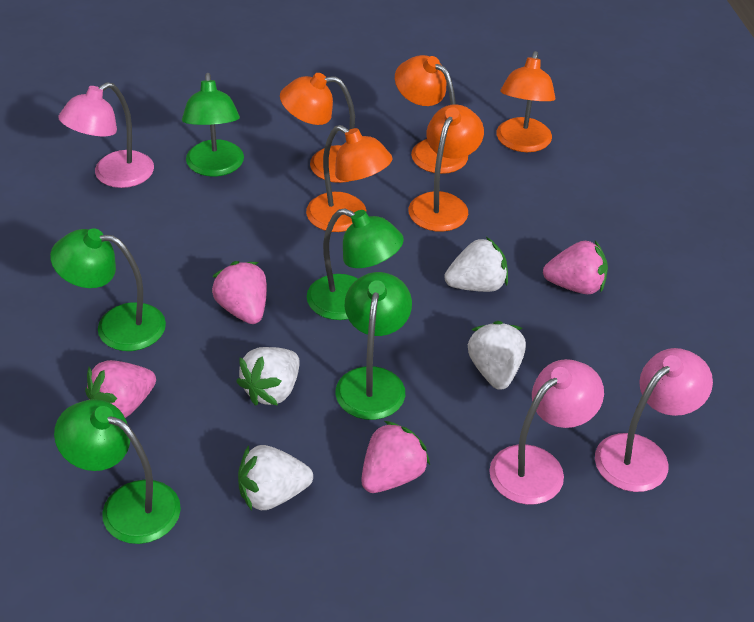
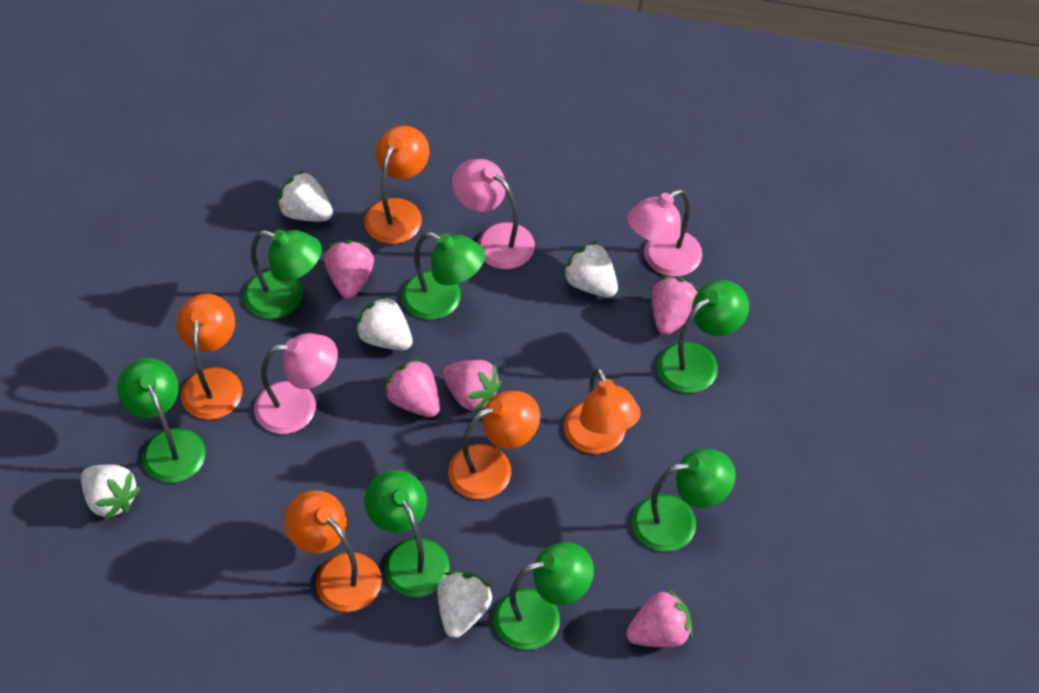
green lamp: 5 -> 7
pink strawberry: 4 -> 5
white strawberry: 4 -> 5

